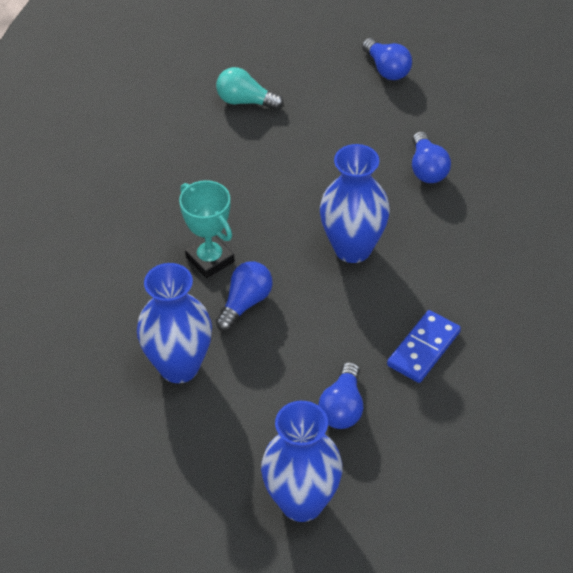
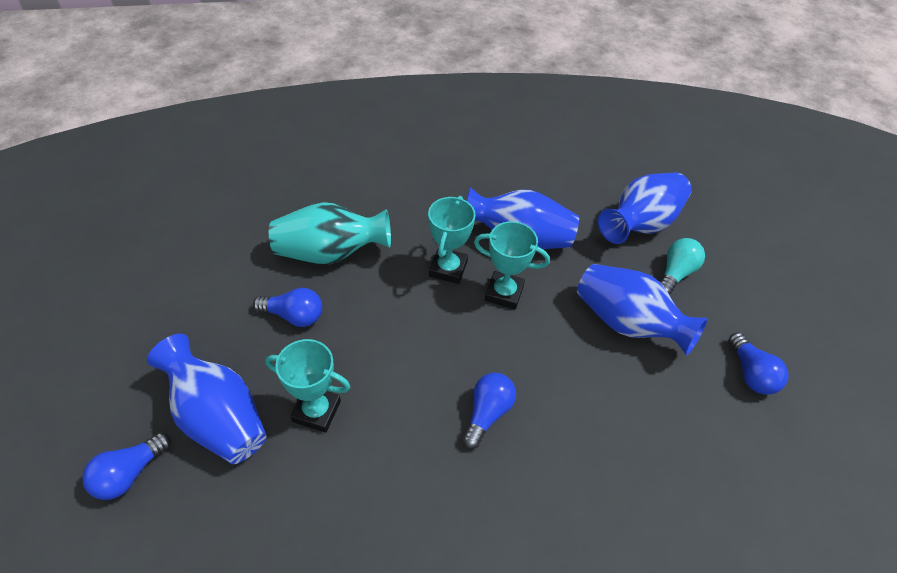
blue domino: 1 -> 0
blue vase: 3 -> 4
turquoise trophy: 1 -> 3
turquoise vase: 0 -> 1

